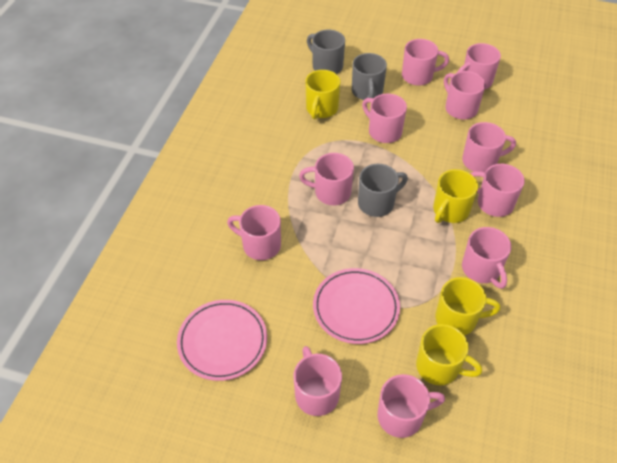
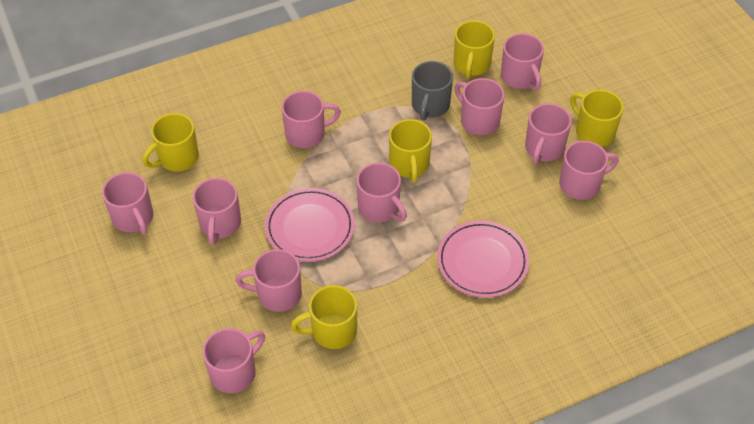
grey mug: 3 -> 1
pink mug: 11 -> 10
yellow mug: 4 -> 5

